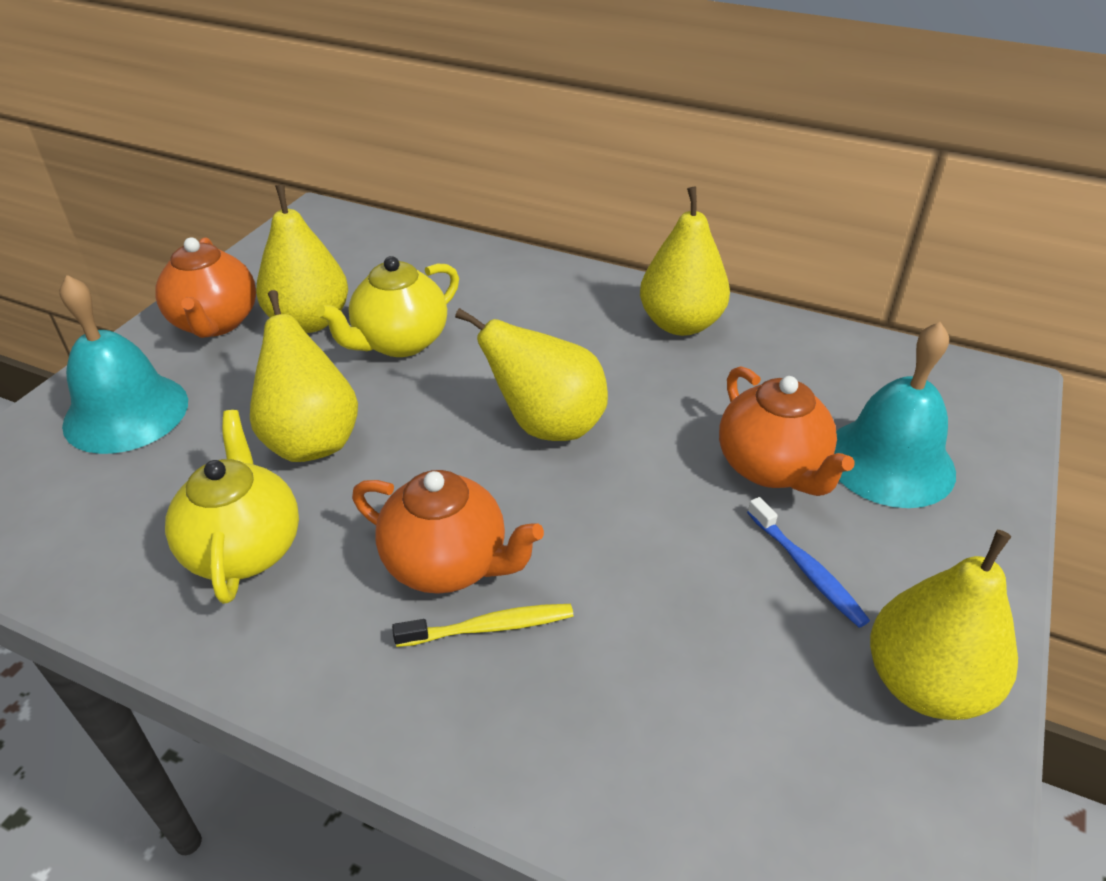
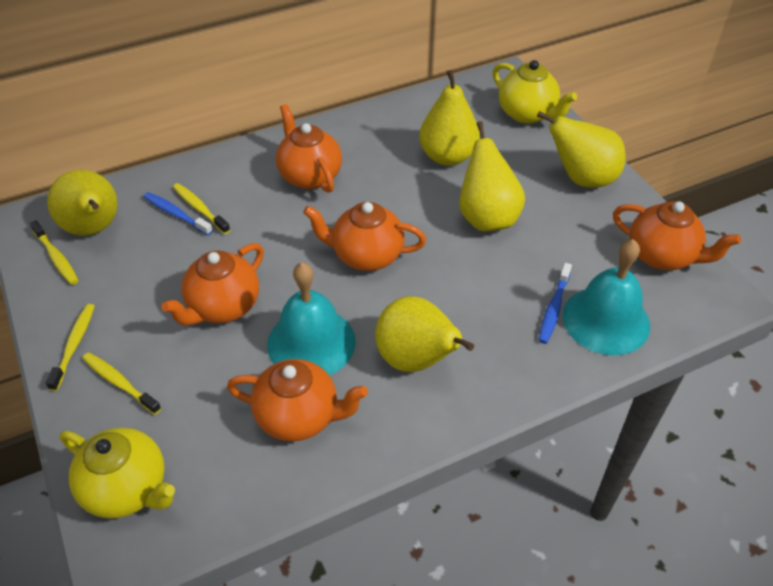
blue toothbrush: 1 -> 2
orange teapot: 3 -> 5
yellow toothbrush: 1 -> 4

